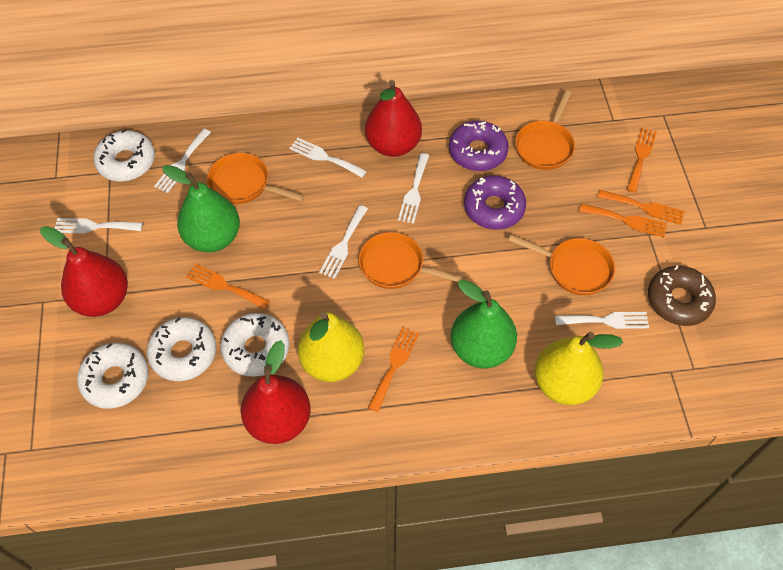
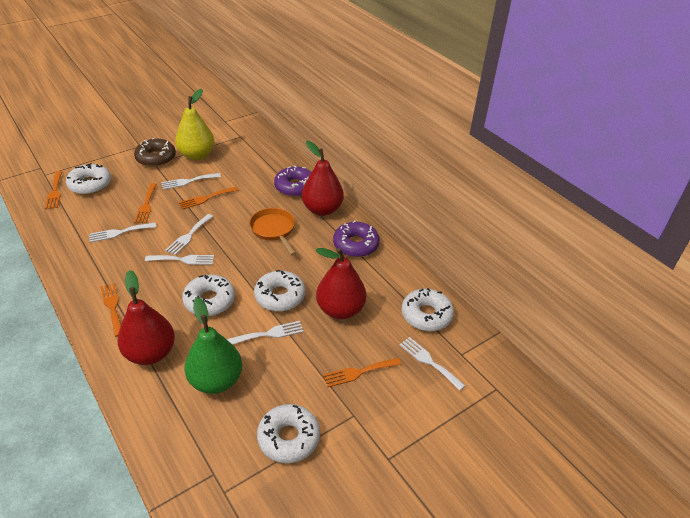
green pear: 2 -> 1
orange pan: 4 -> 1
white donut: 4 -> 5
yellow pear: 2 -> 1

